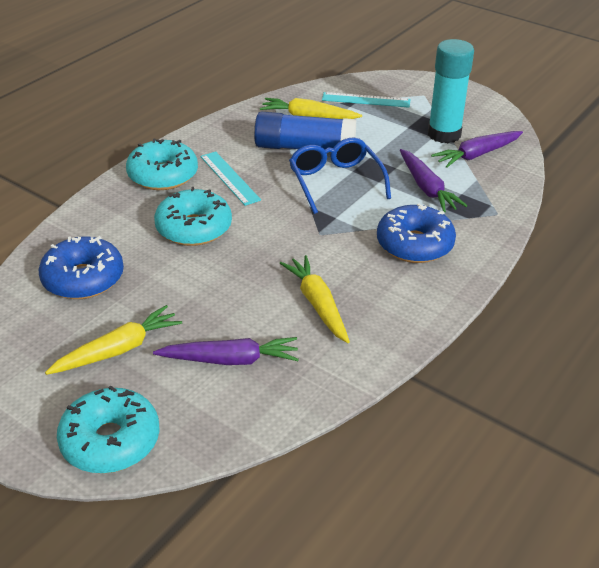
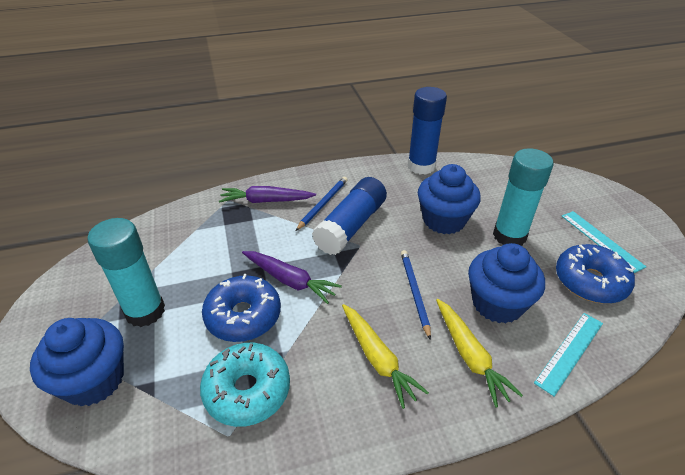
blue cupcake: 0 -> 3
blue glasses: 1 -> 0
blue glue stick: 1 -> 2
blue pencil: 0 -> 2
purple carrot: 3 -> 2
turquoise donut: 3 -> 1
turquoise glue stick: 1 -> 2
yellow carrot: 3 -> 2

